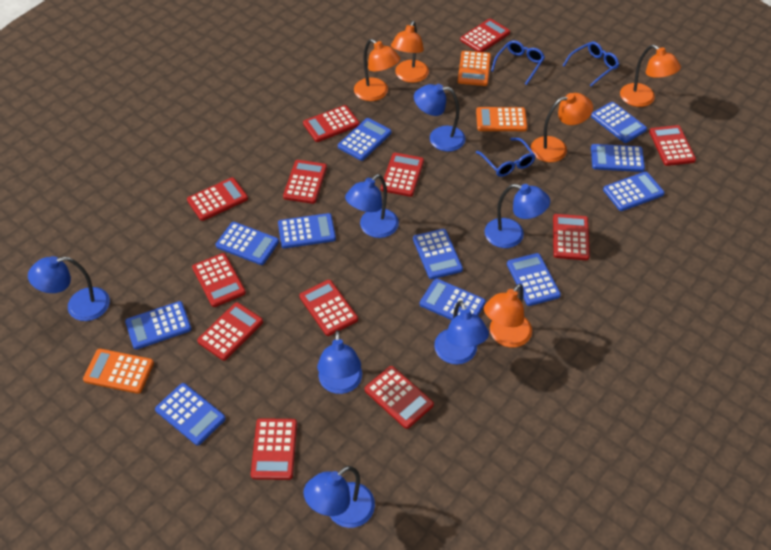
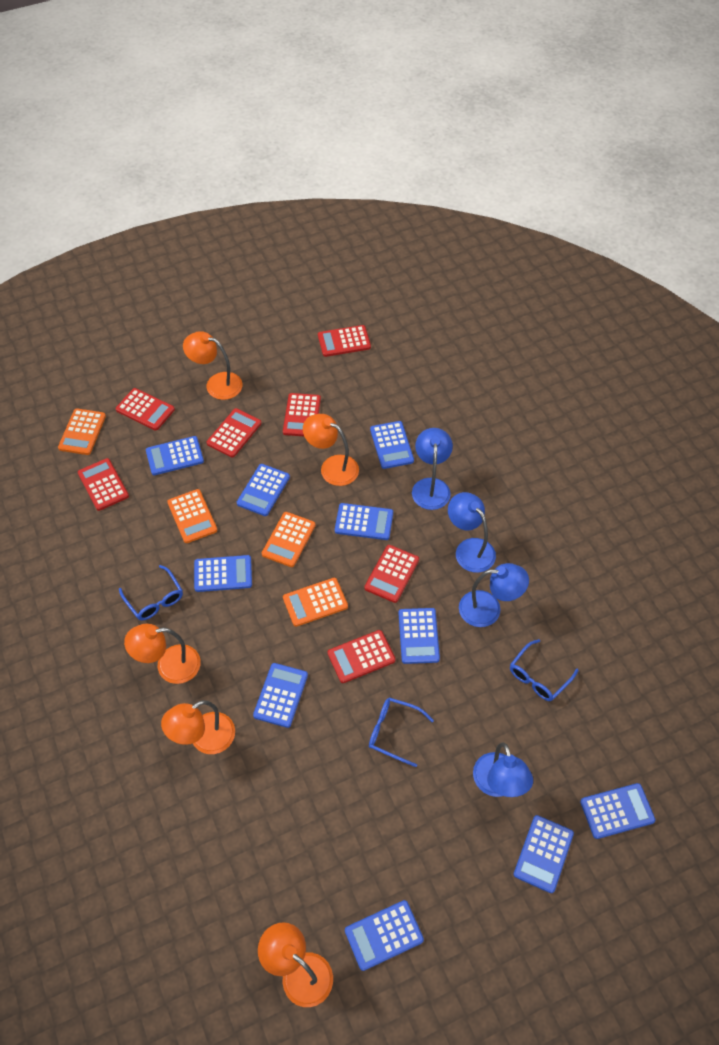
blue calculator: 11 -> 10
blue lamp: 7 -> 4
orange calculator: 3 -> 4
red calculator: 12 -> 7

